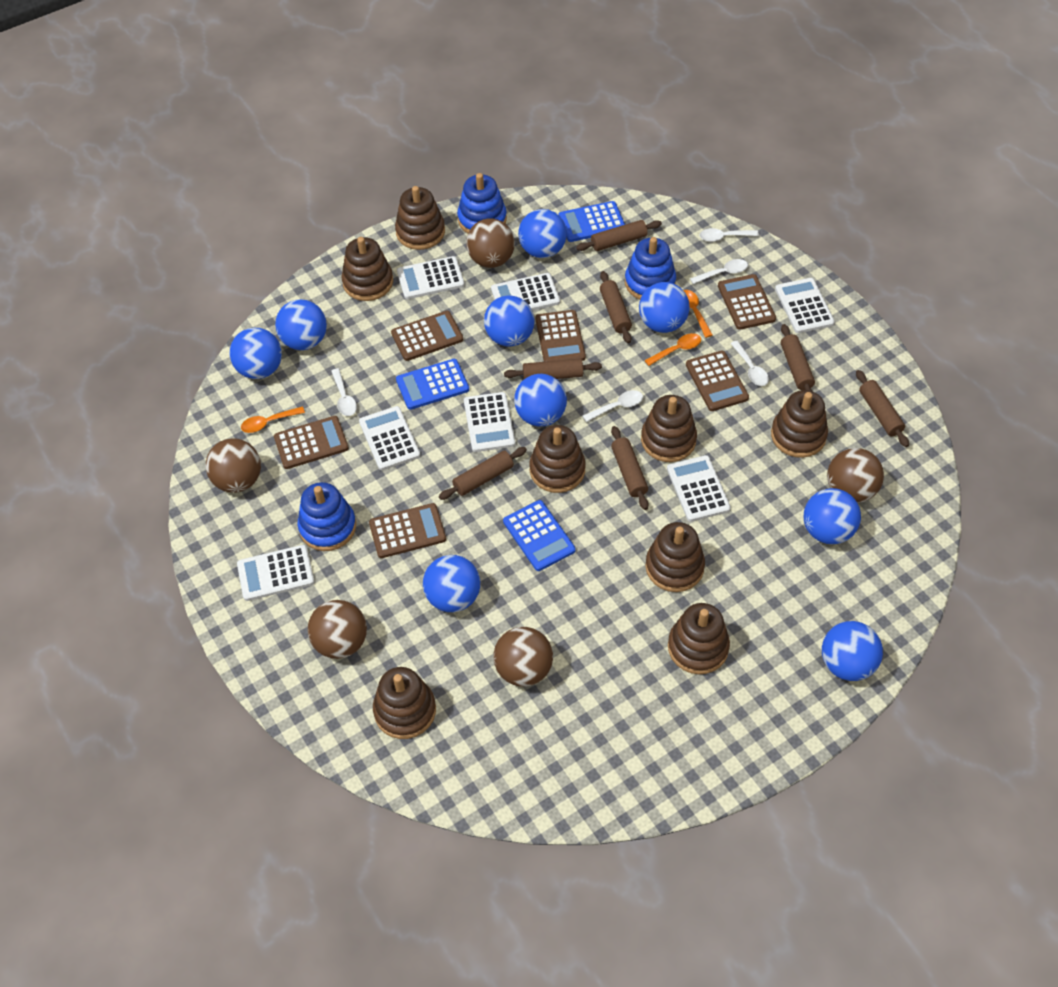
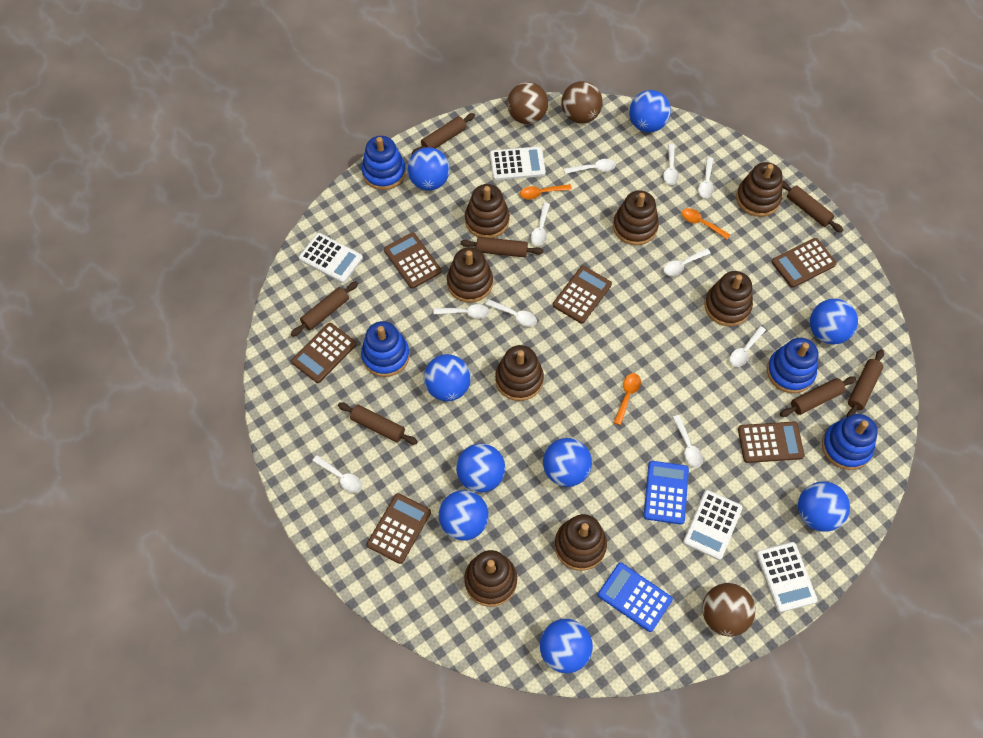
blue calculator: 3 -> 2
blue stacking toy: 3 -> 4
brown ball: 5 -> 3
white calculator: 7 -> 4
white spoon: 5 -> 10

